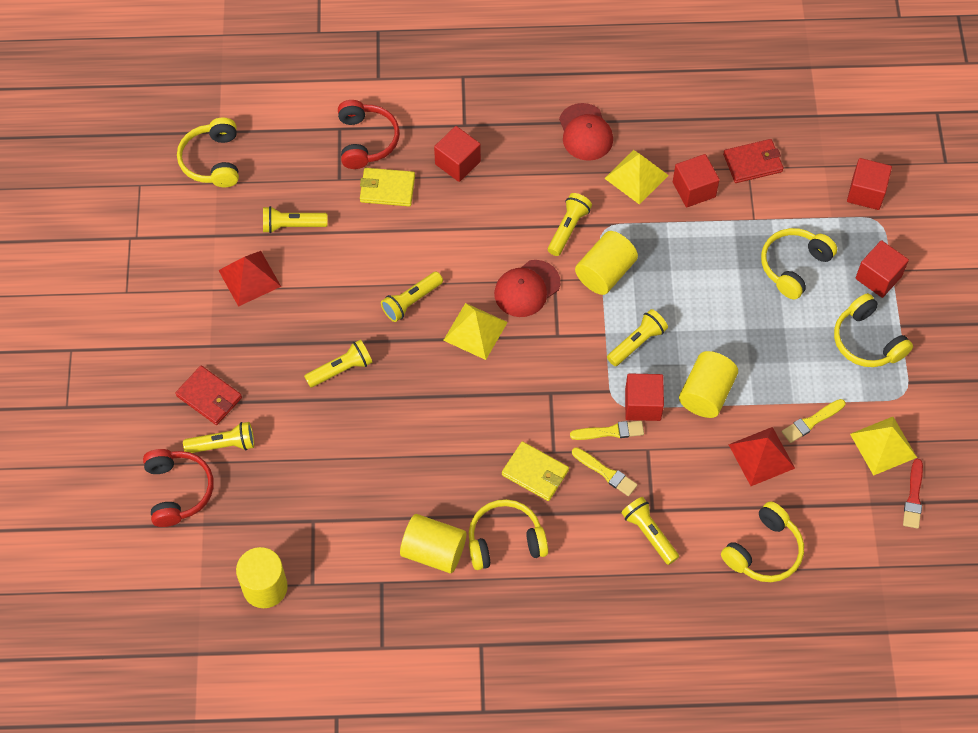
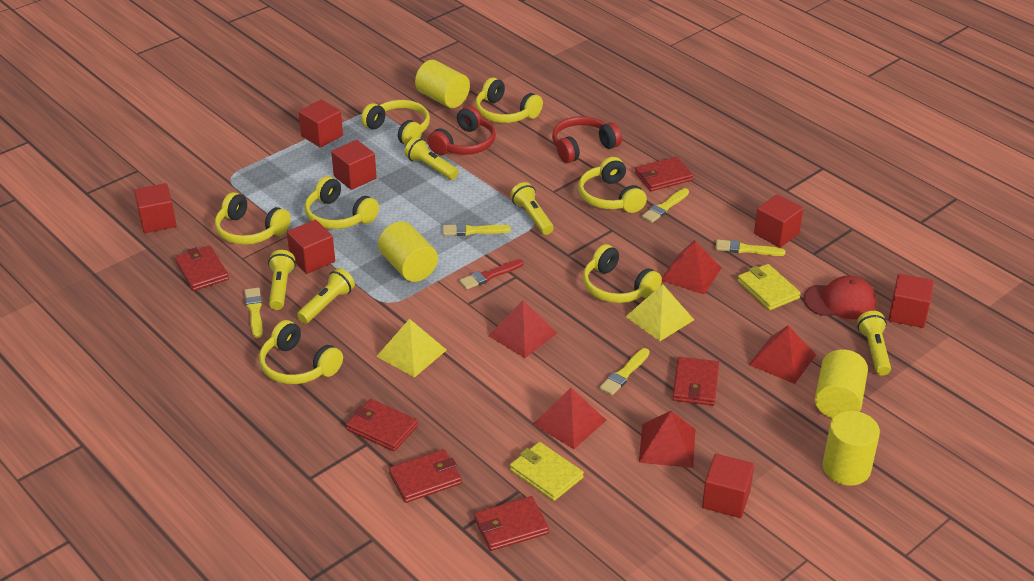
red cap: 2 -> 1
red cube: 5 -> 7
red pyramid: 2 -> 5
red wallet: 2 -> 6
yellow brush: 3 -> 5
yellow flashlight: 7 -> 5
yellow headphones: 5 -> 7
yellow pyramid: 3 -> 2

